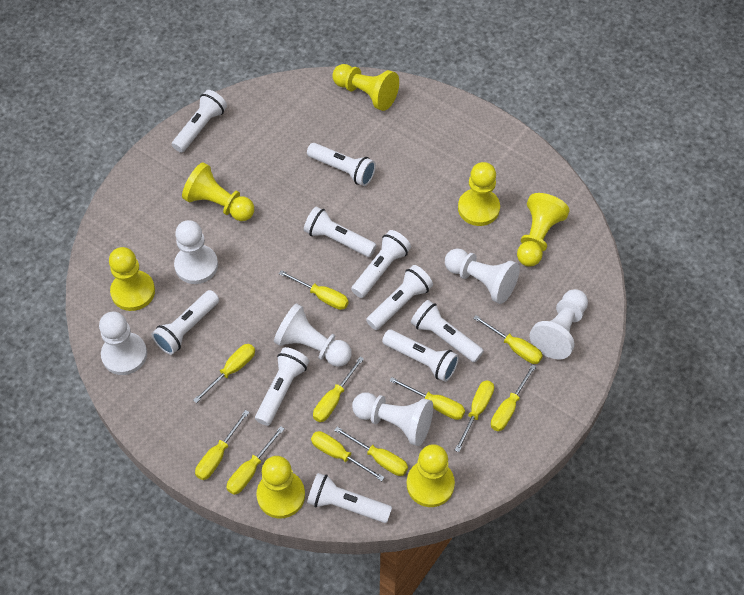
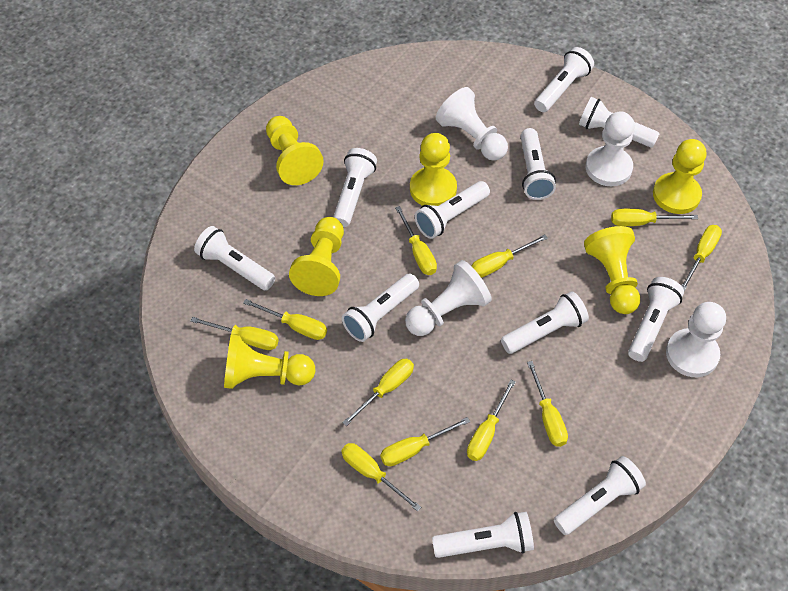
white flashlight: 10 -> 11
white pawn: 6 -> 4
yellow pawn: 7 -> 6

